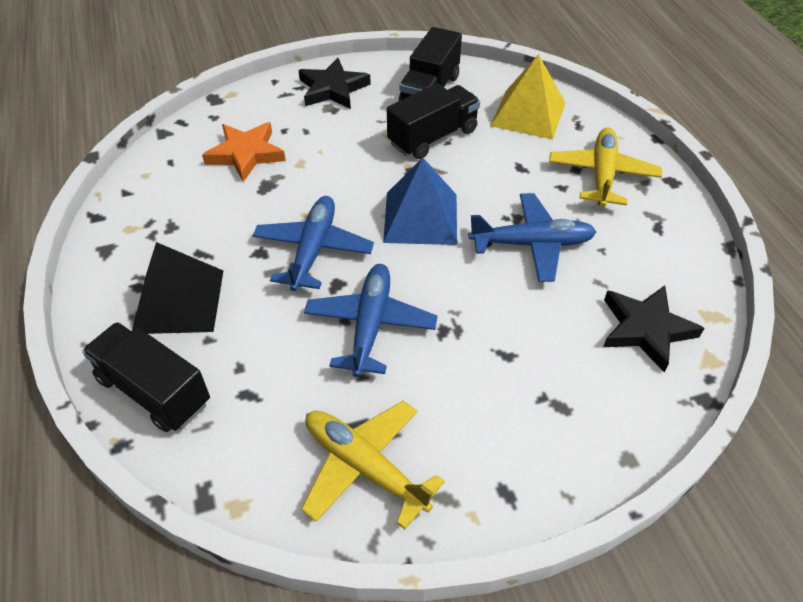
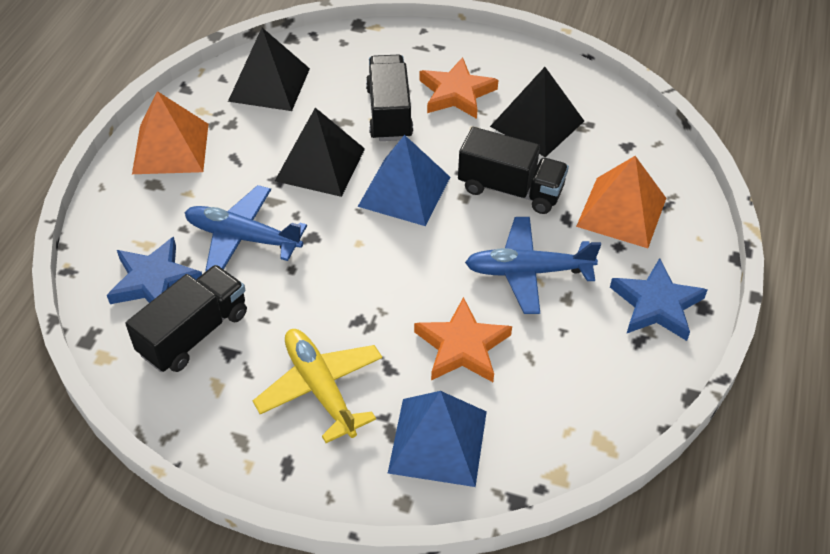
black pyramid: 1 -> 3
black star: 2 -> 0
blue plane: 3 -> 2
blue pyramid: 1 -> 2
blue star: 0 -> 2
orange pyramid: 0 -> 2
orange star: 1 -> 2
yellow plane: 2 -> 1
yellow pyramid: 1 -> 0

